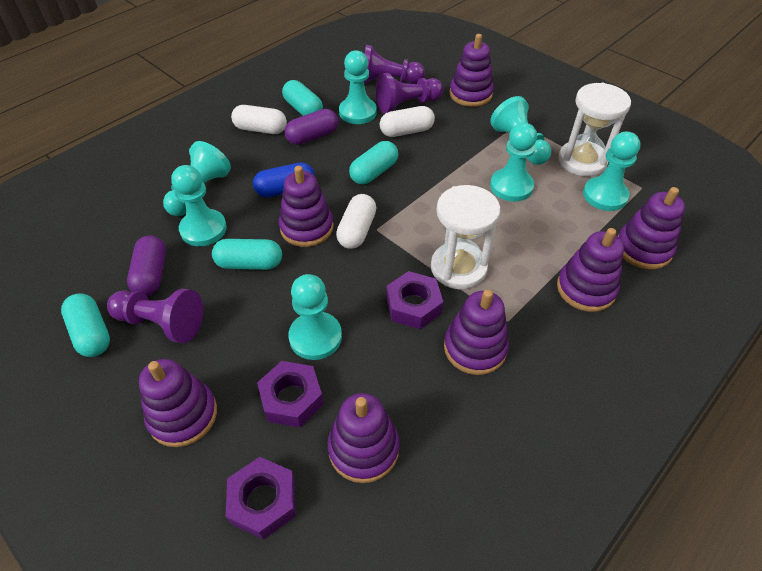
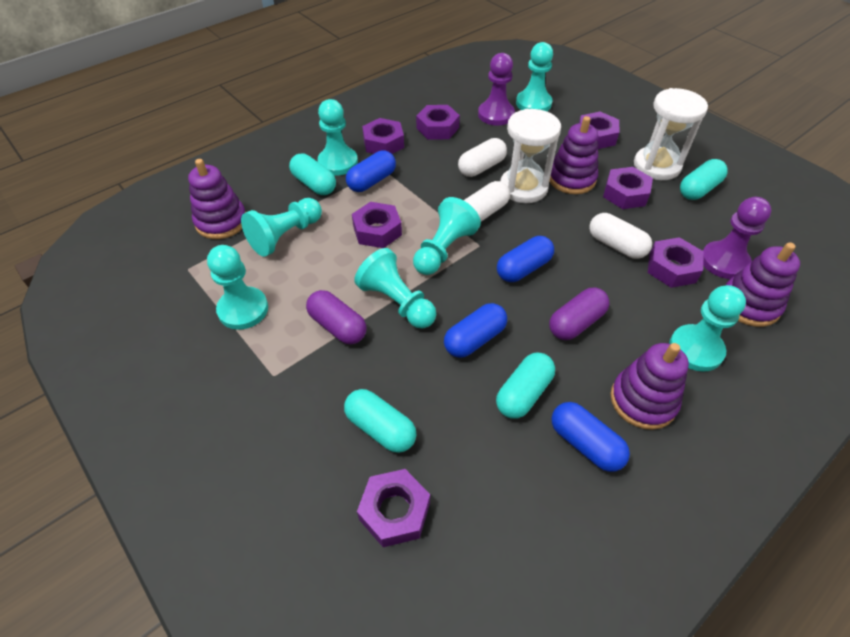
blue capsule: 1 -> 4
purple nut: 3 -> 7
purple pawn: 3 -> 2
purple stacking toy: 7 -> 4

